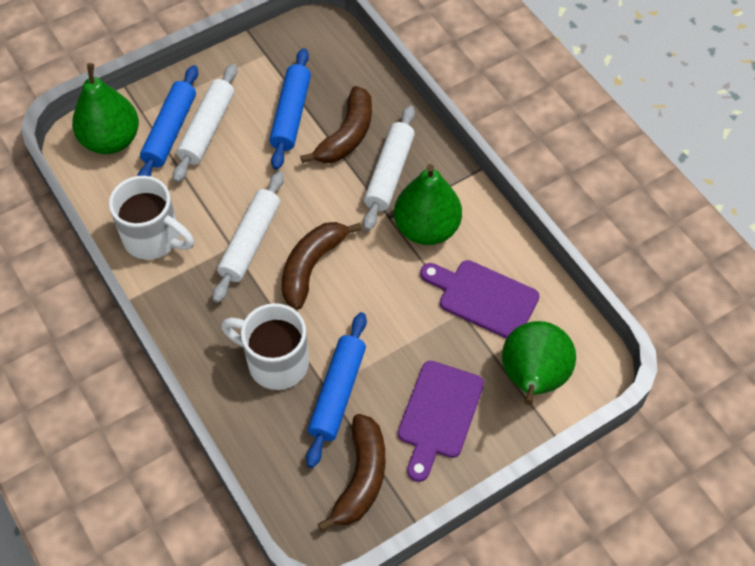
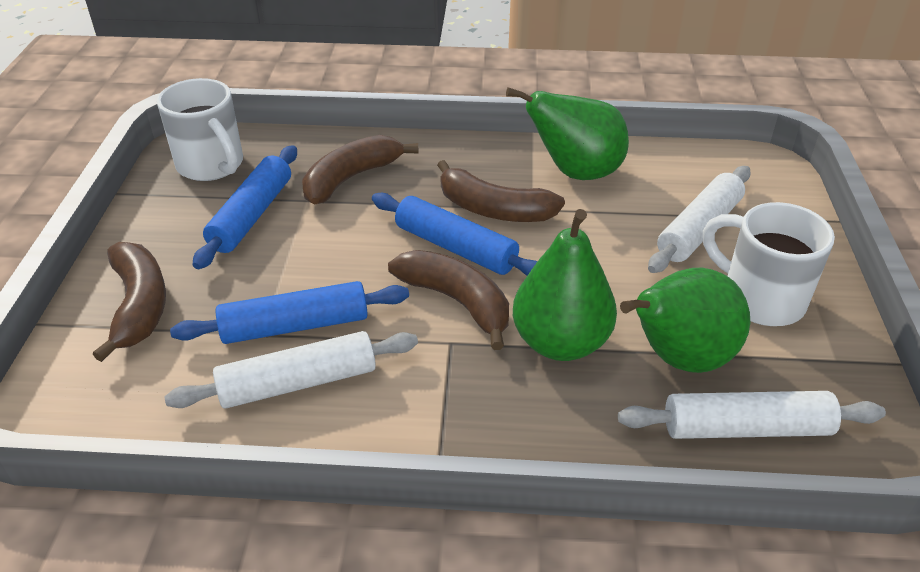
brown banana: 3 -> 4
purple cutting board: 2 -> 0

